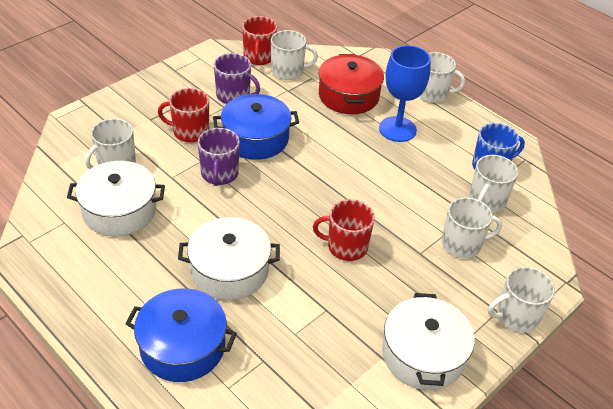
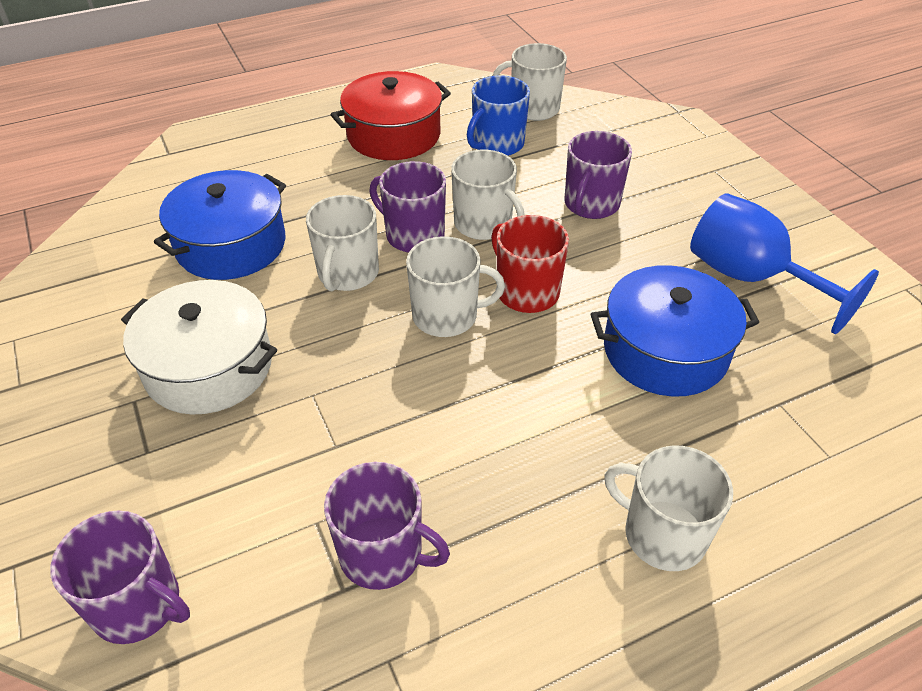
purple mug: 2 -> 4
red mug: 3 -> 1
white mug: 6 -> 5
white pot: 3 -> 1

